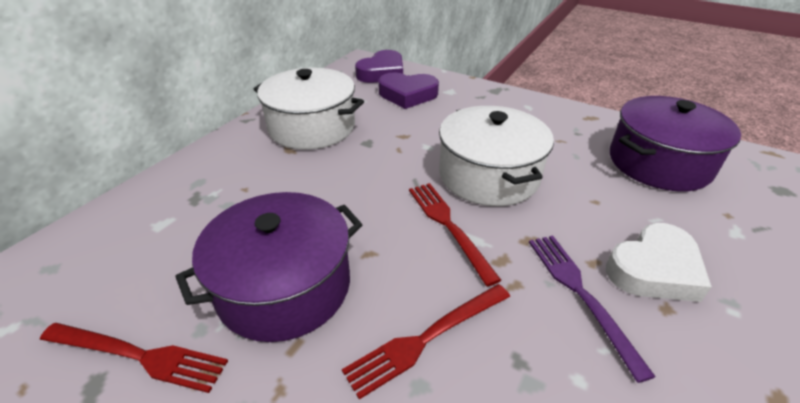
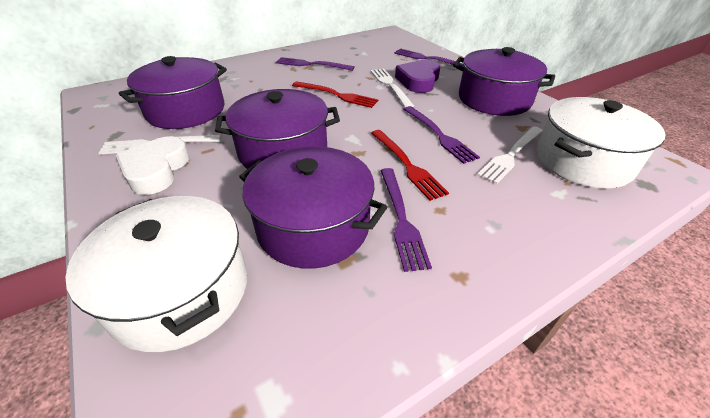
purple fork: 1 -> 4
purple heart: 2 -> 1
purple pot: 2 -> 4
red fork: 3 -> 2
white fork: 0 -> 3

